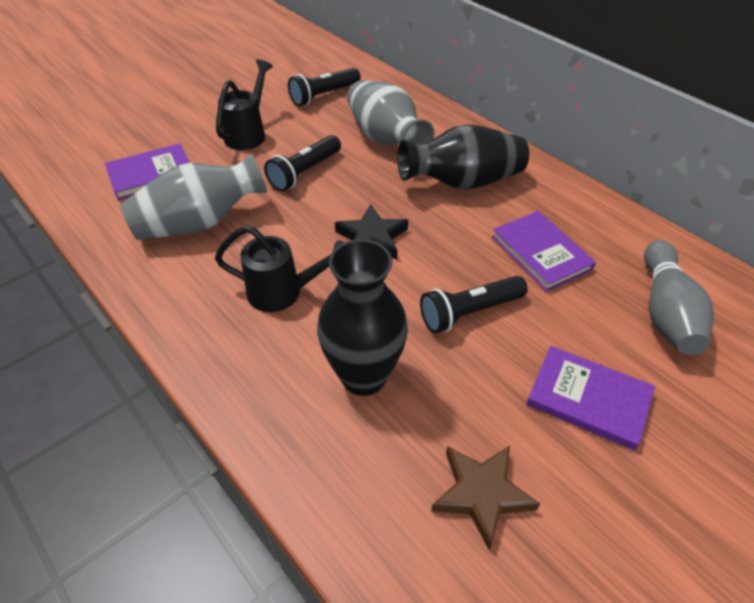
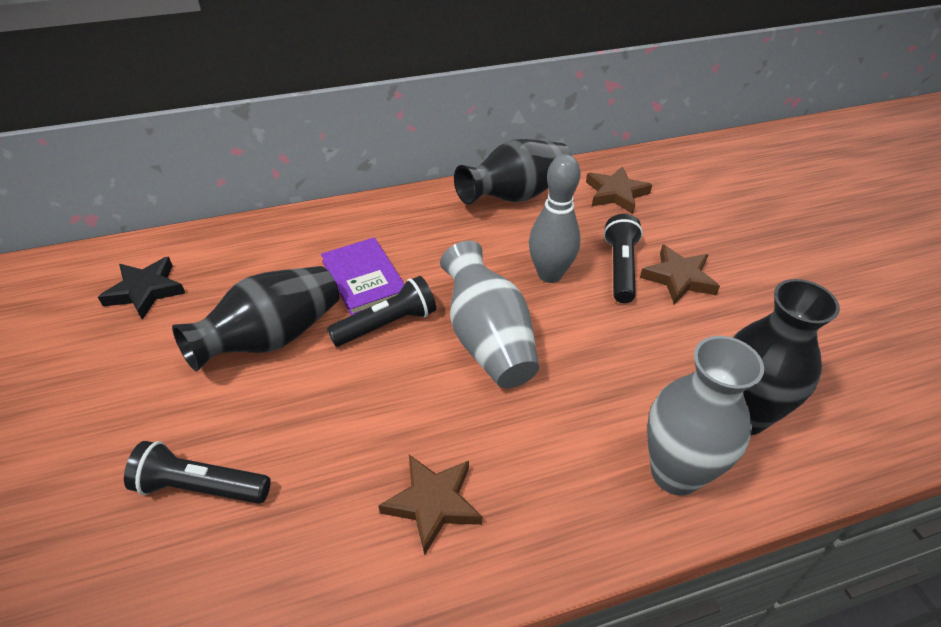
black vase: 2 -> 3
black watering can: 2 -> 0
brown star: 1 -> 3
purple book: 3 -> 1

